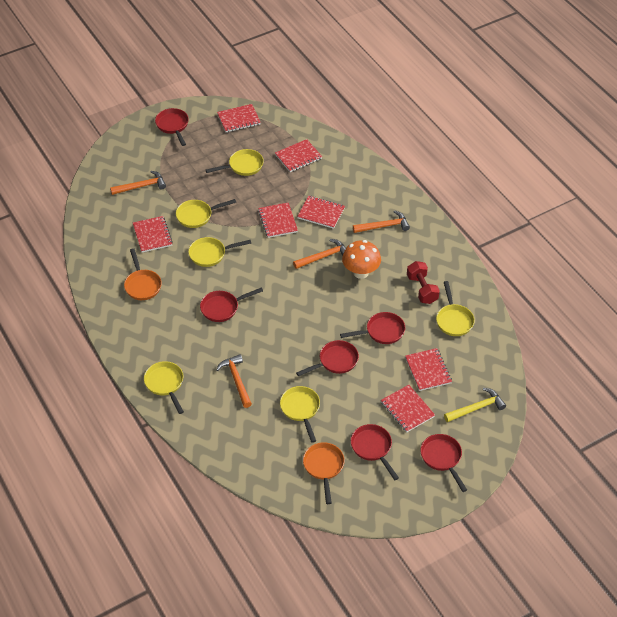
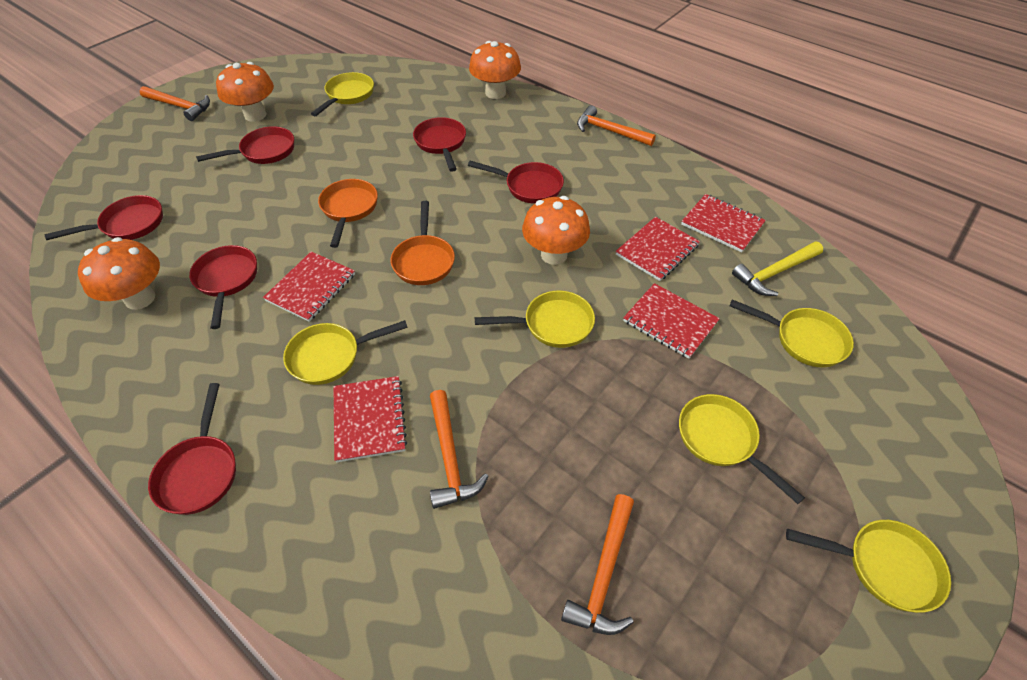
orange mushroom: 1 -> 4
red dumbbell: 1 -> 0
red notebook: 7 -> 5

